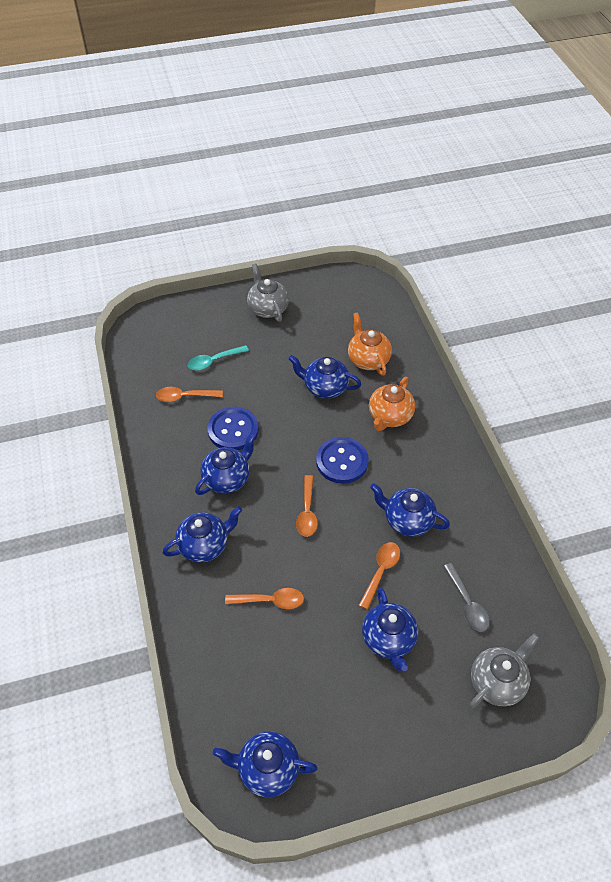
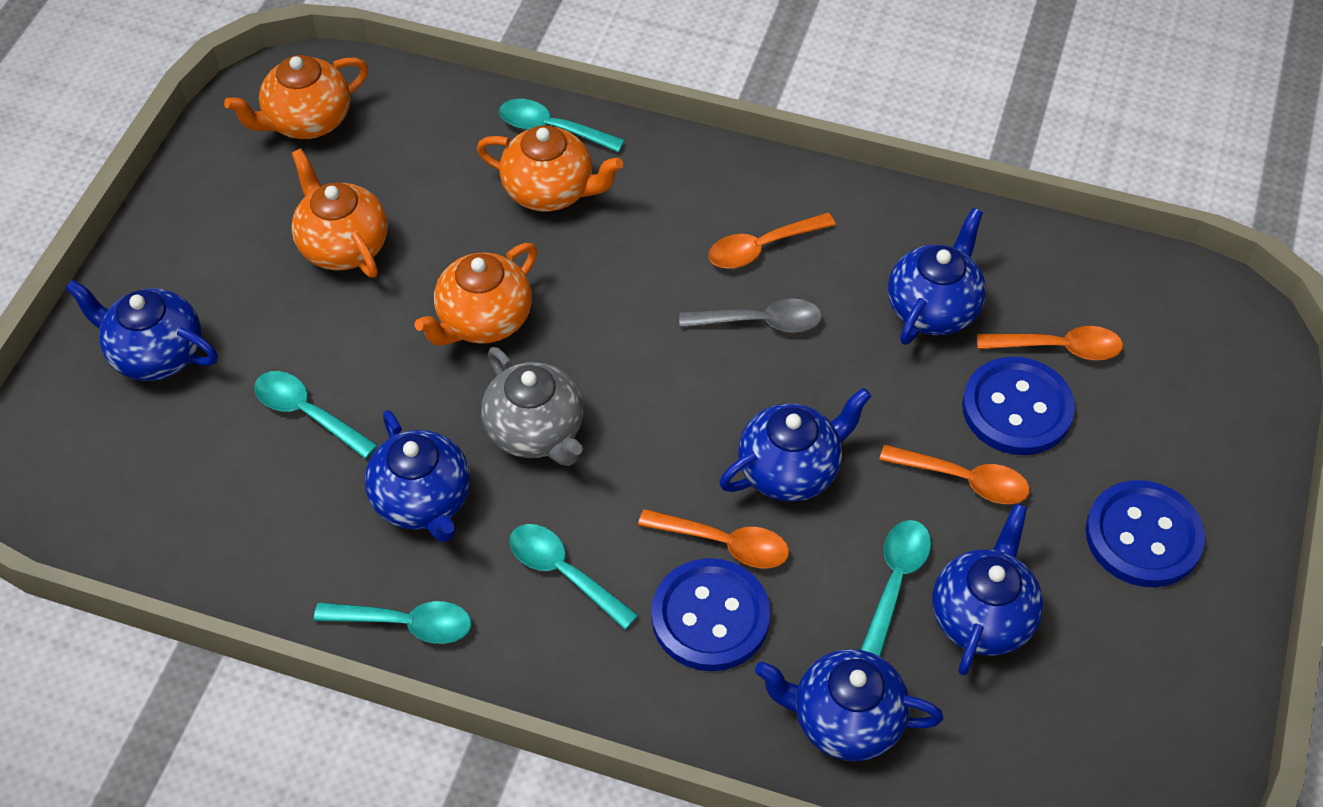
blue button: 2 -> 3
grey teapot: 2 -> 1
orange teapot: 2 -> 4
turquoise spoon: 1 -> 5

